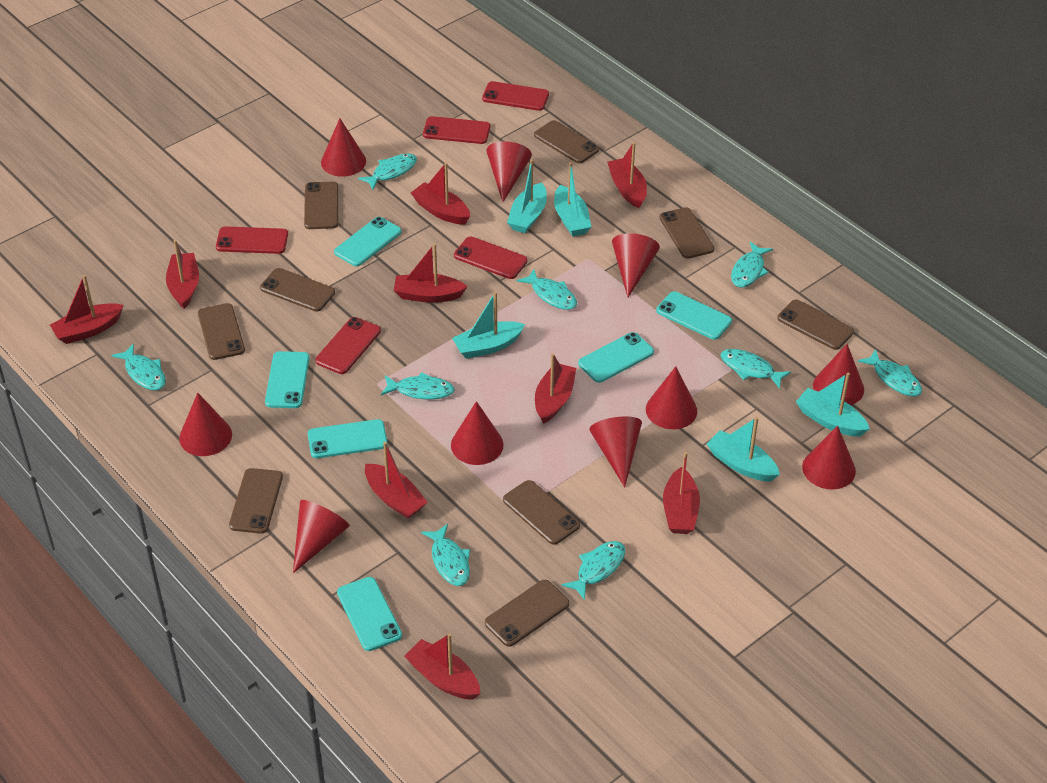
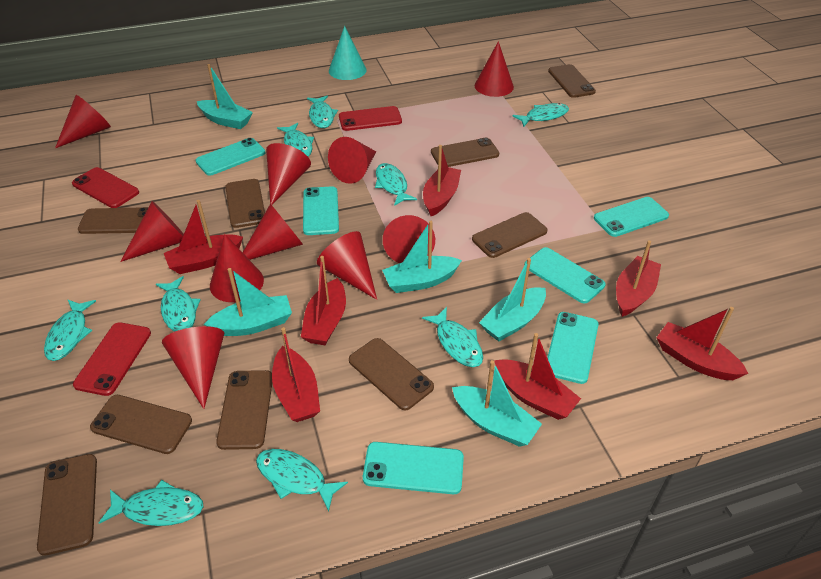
red boat: 9 -> 7
red phone: 5 -> 3
turquoise cone: 0 -> 1

